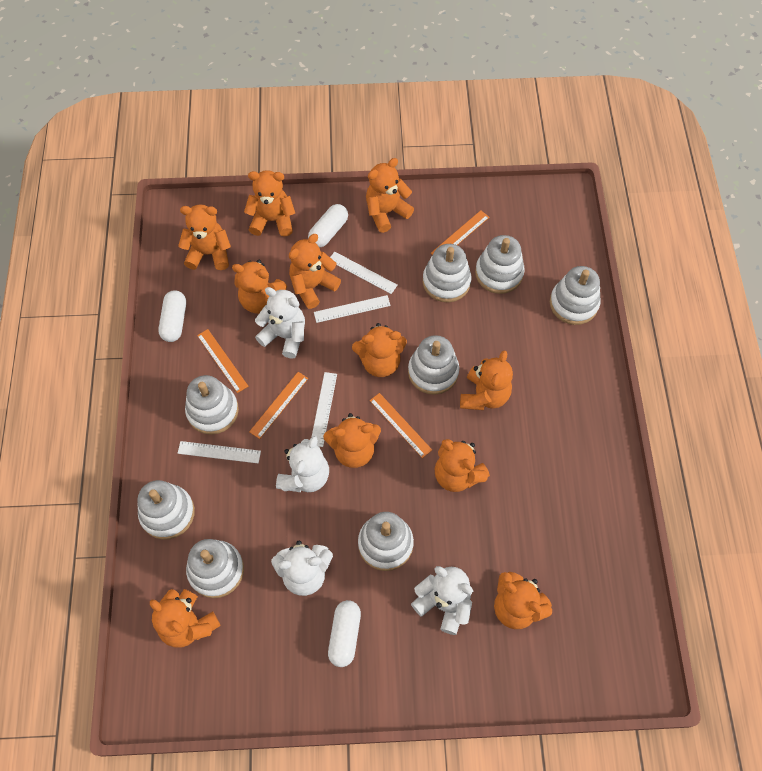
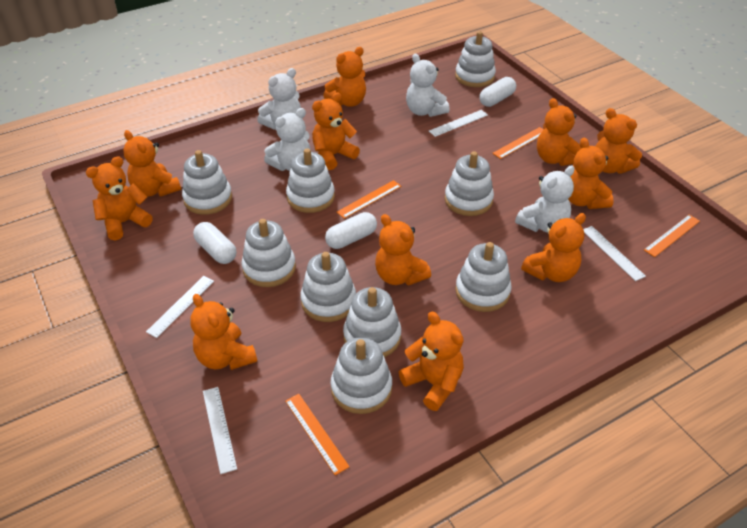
white stacking toy: 8 -> 9

